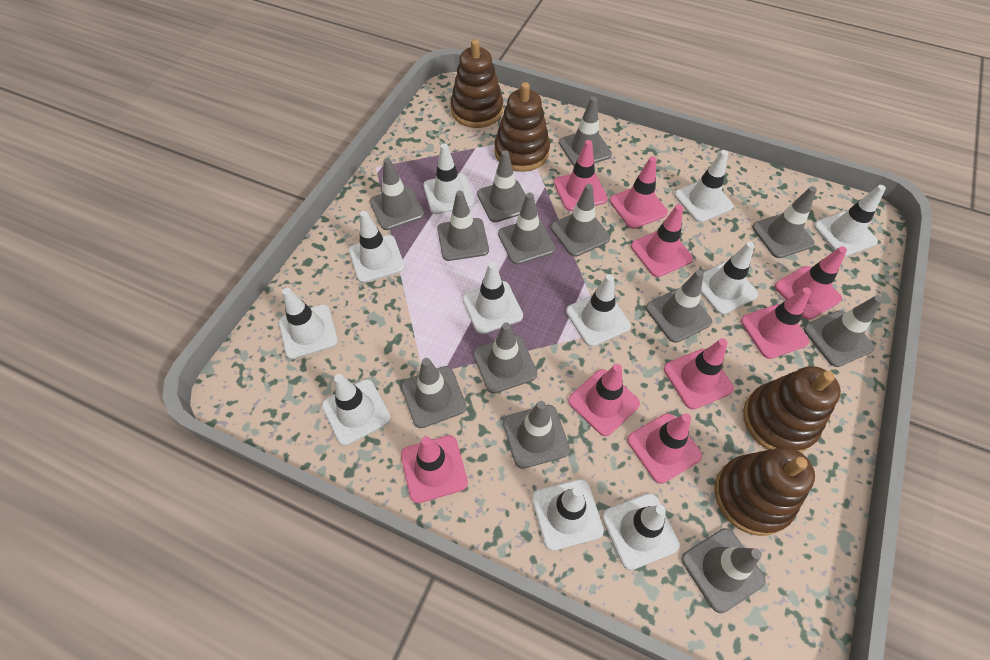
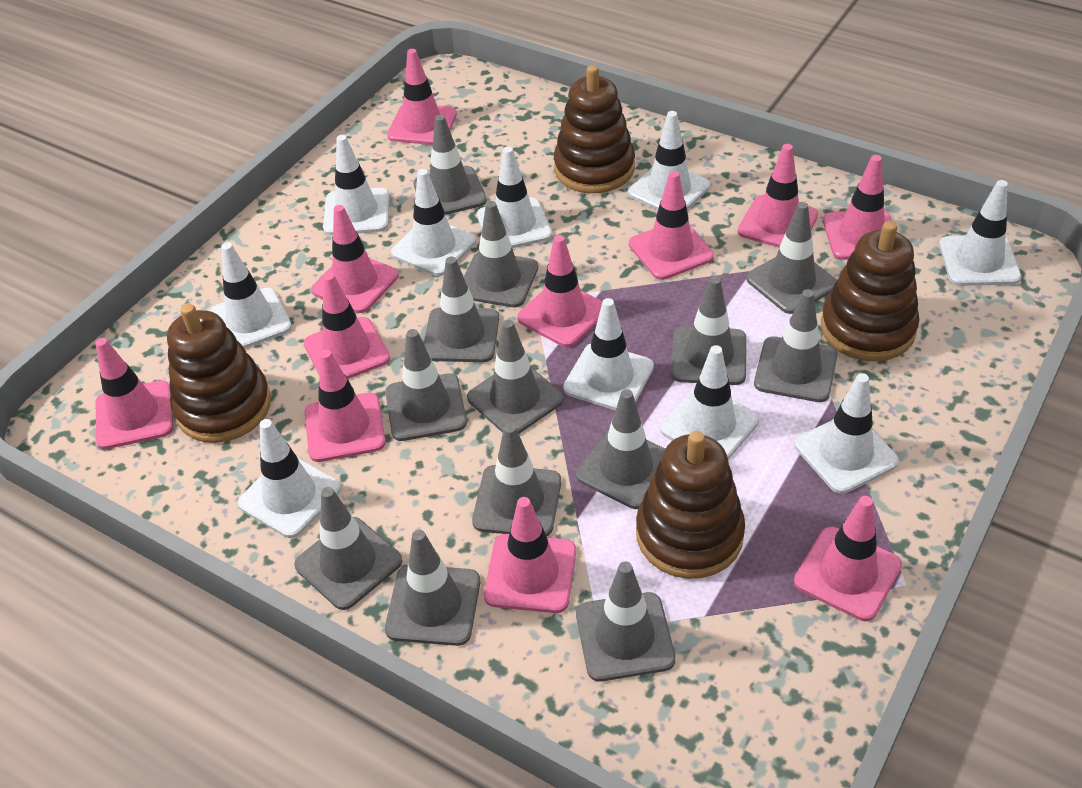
pink traffic cone: 9 -> 11
white traffic cone: 11 -> 10

